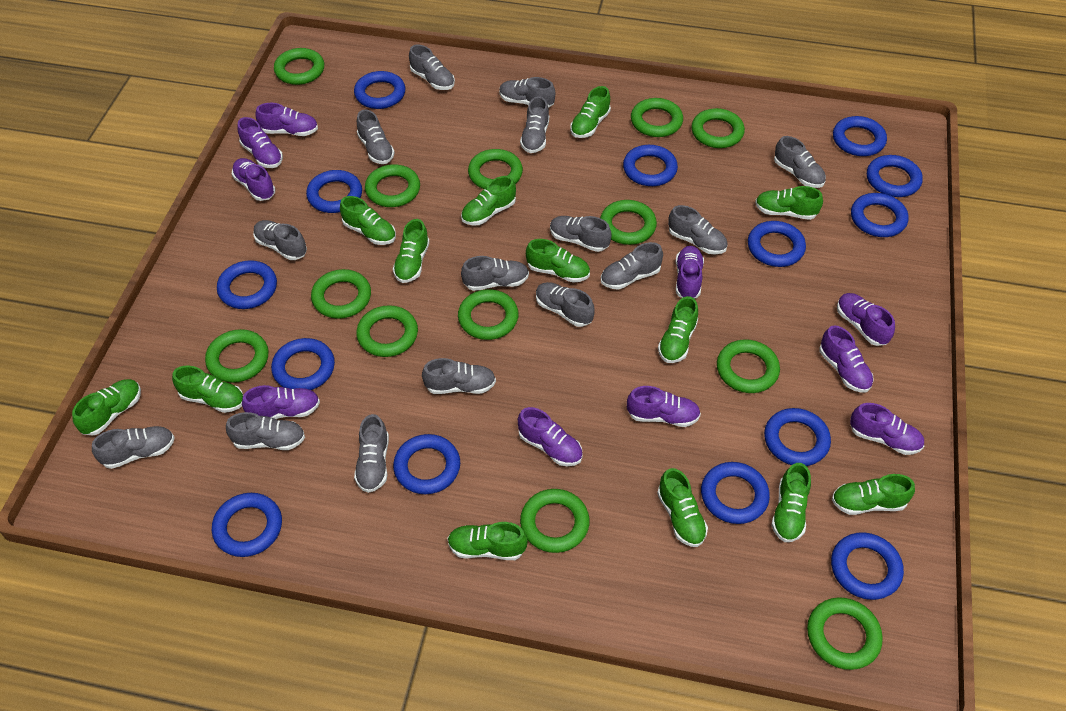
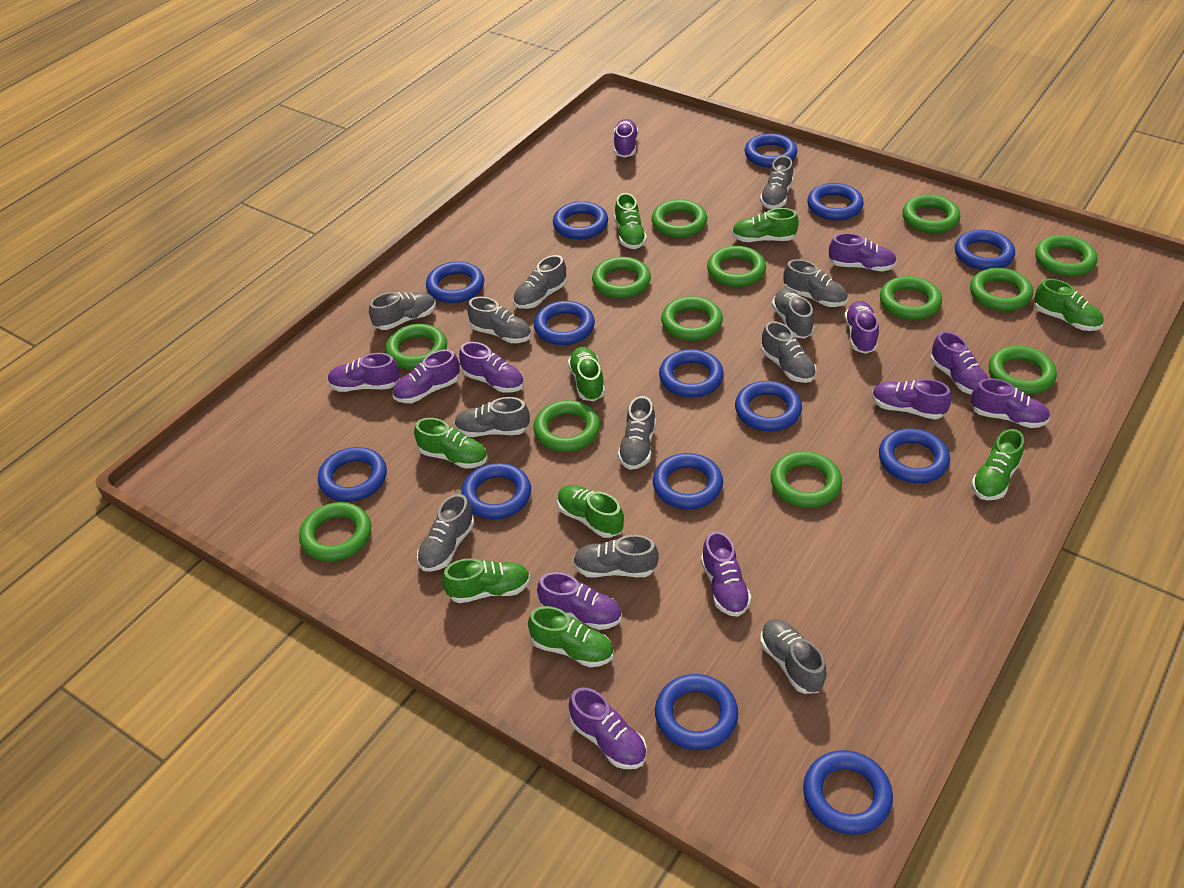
green shoe: 13 -> 9
grey shoe: 15 -> 12
purple shoe: 10 -> 12

